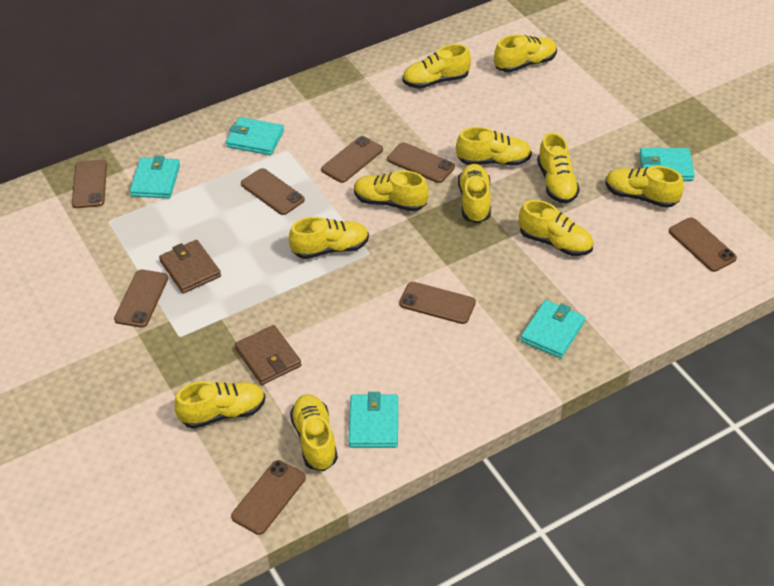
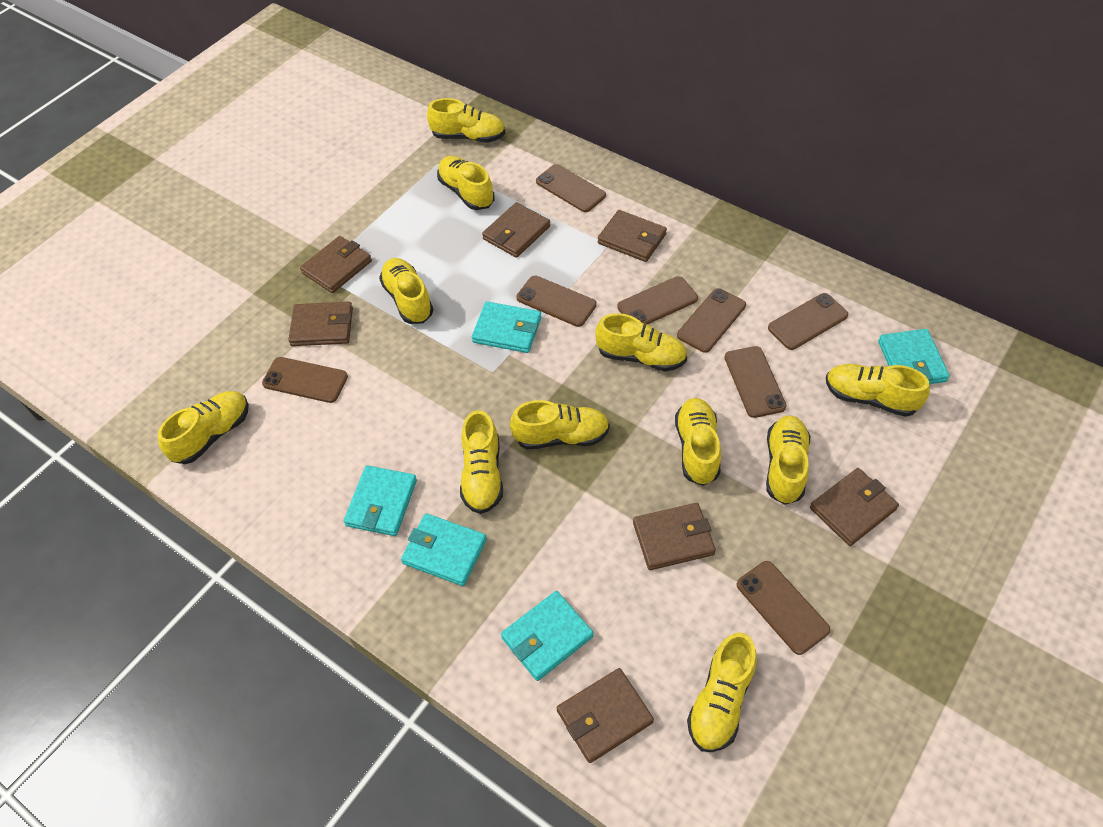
brown wallet: 2 -> 7

